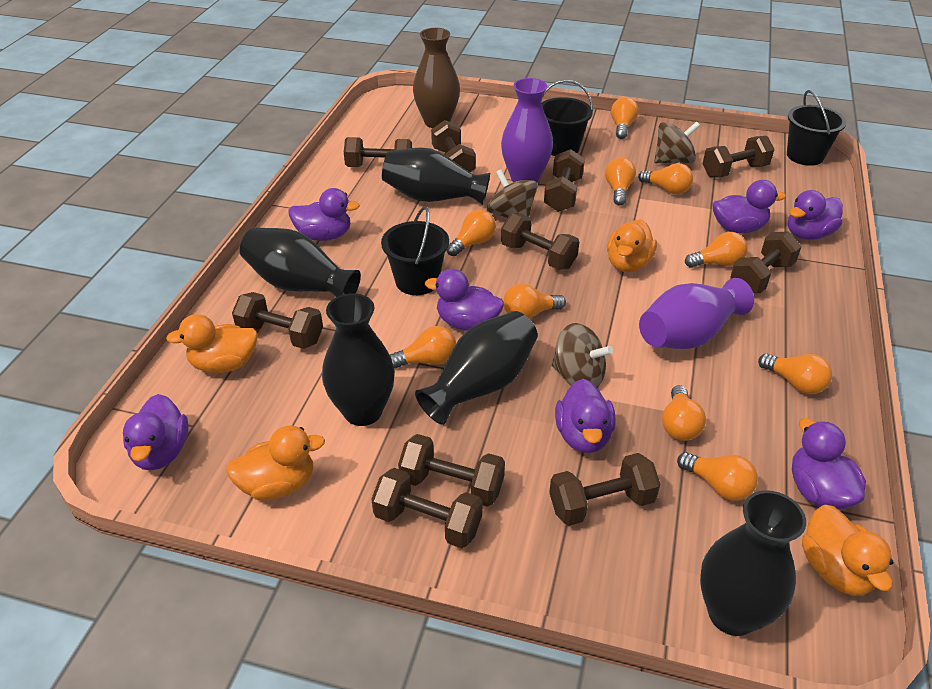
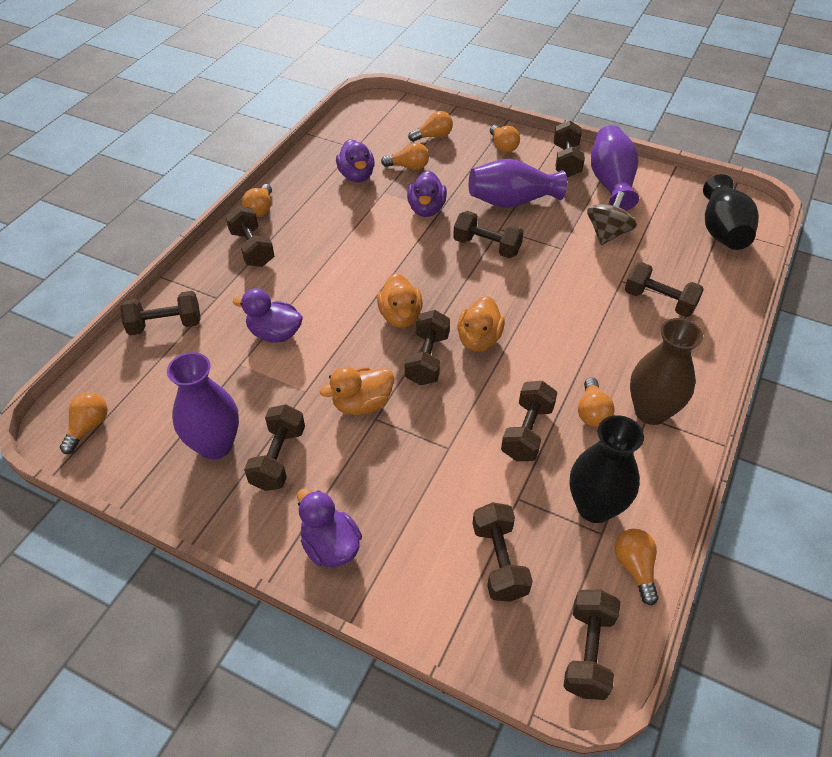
black bucket: 3 -> 0
black vase: 5 -> 2
brown spinning top: 3 -> 1
orange duck: 4 -> 3
orange light bulb: 10 -> 7
purple duck: 7 -> 4
purple vase: 2 -> 3

